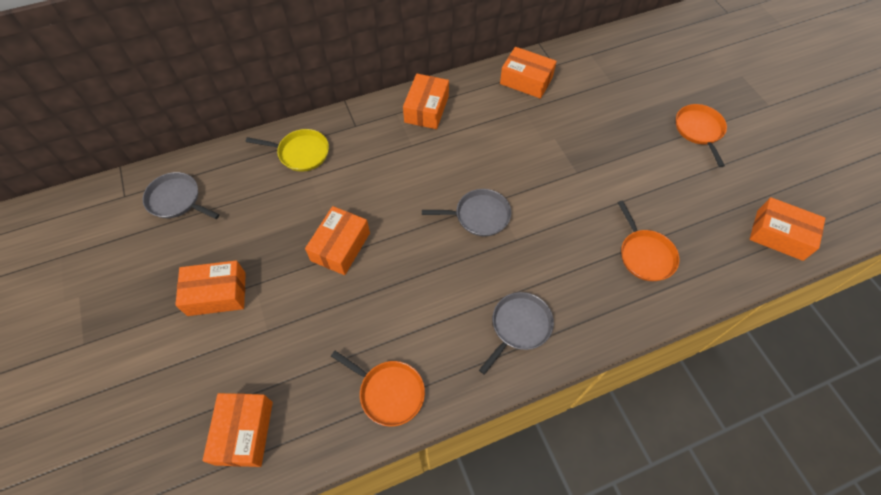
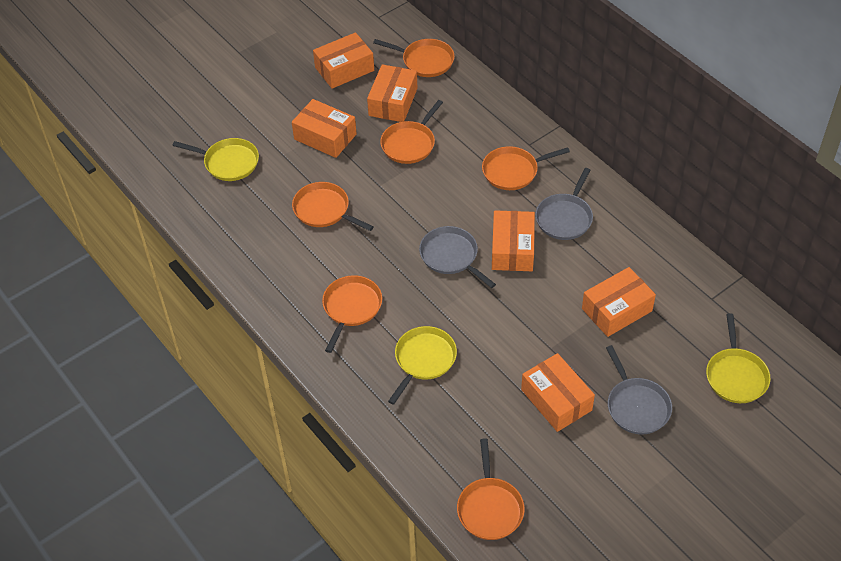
orange pan: 3 -> 6
yellow pan: 1 -> 3

